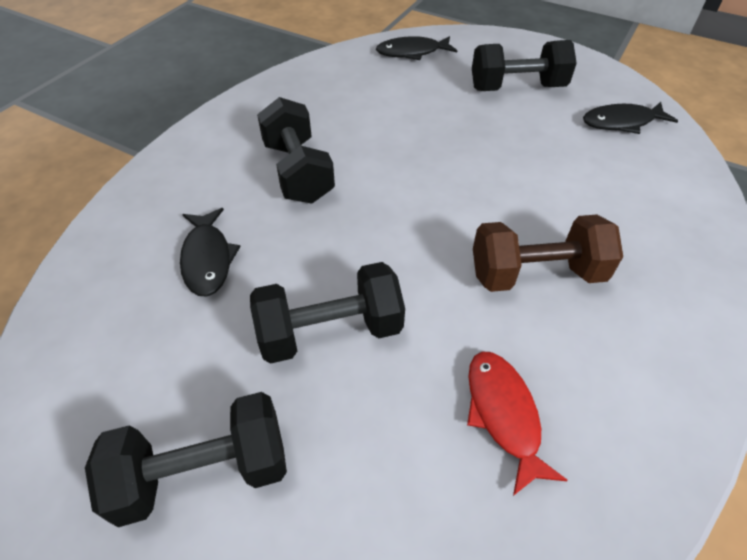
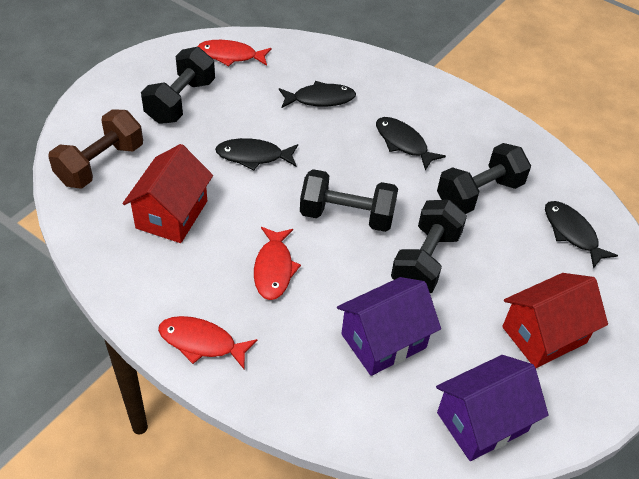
black fish: 3 -> 4
purple house: 0 -> 2
red fish: 1 -> 3
red house: 0 -> 2

